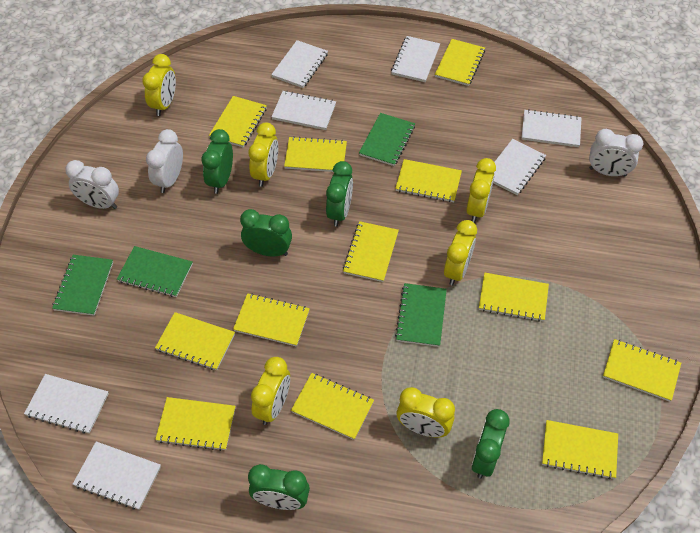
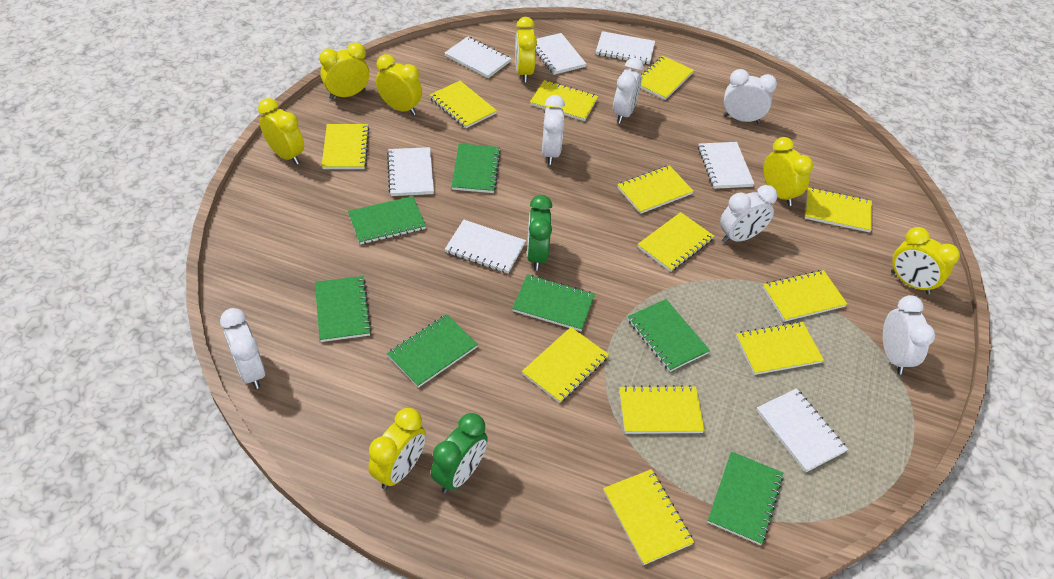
green clock: 5 -> 2
green notebook: 4 -> 7
white clock: 3 -> 6
yellow clock: 6 -> 7

